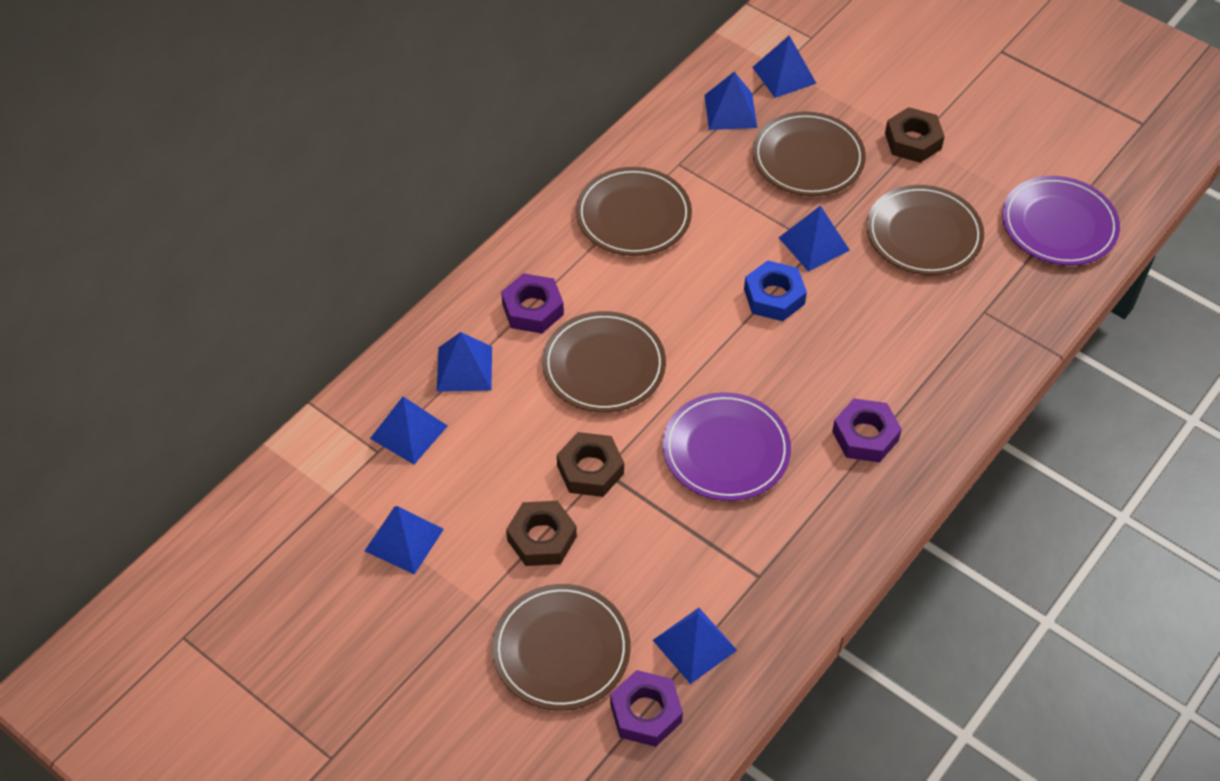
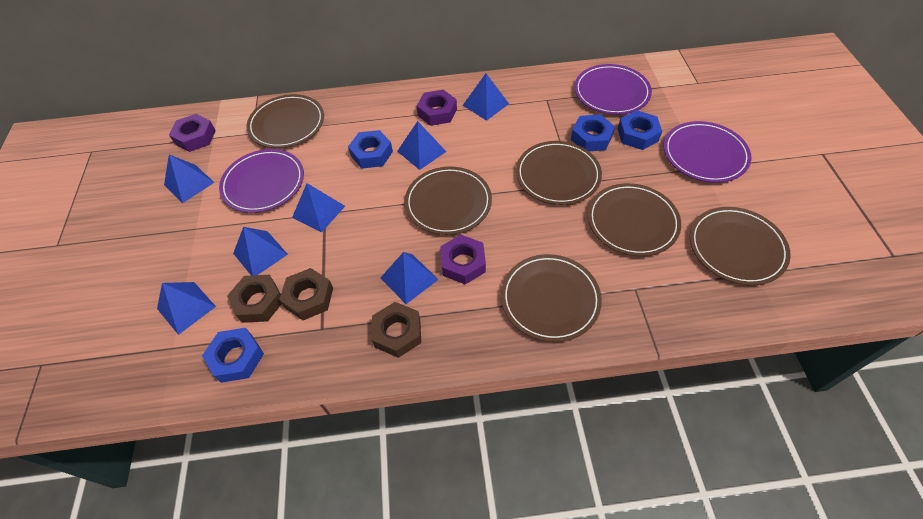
blue nut: 1 -> 4
brown plate: 5 -> 6
purple plate: 2 -> 3

